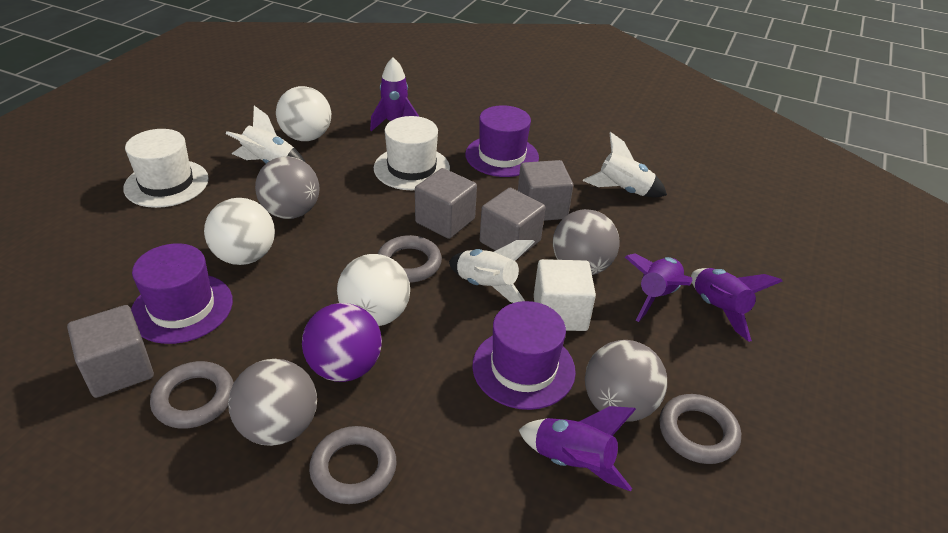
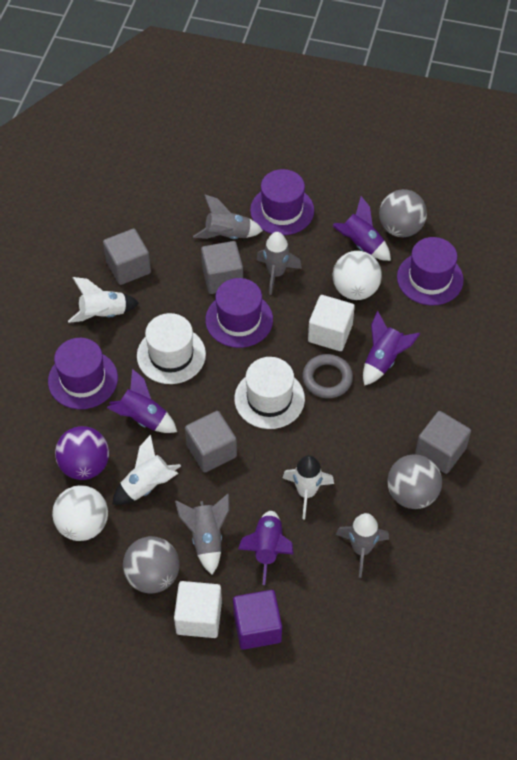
grey ball: 4 -> 3
grey ring: 4 -> 1
grey rocket: 0 -> 4
purple cube: 0 -> 1
purple hat: 3 -> 4
white ball: 3 -> 2
white cube: 1 -> 2

